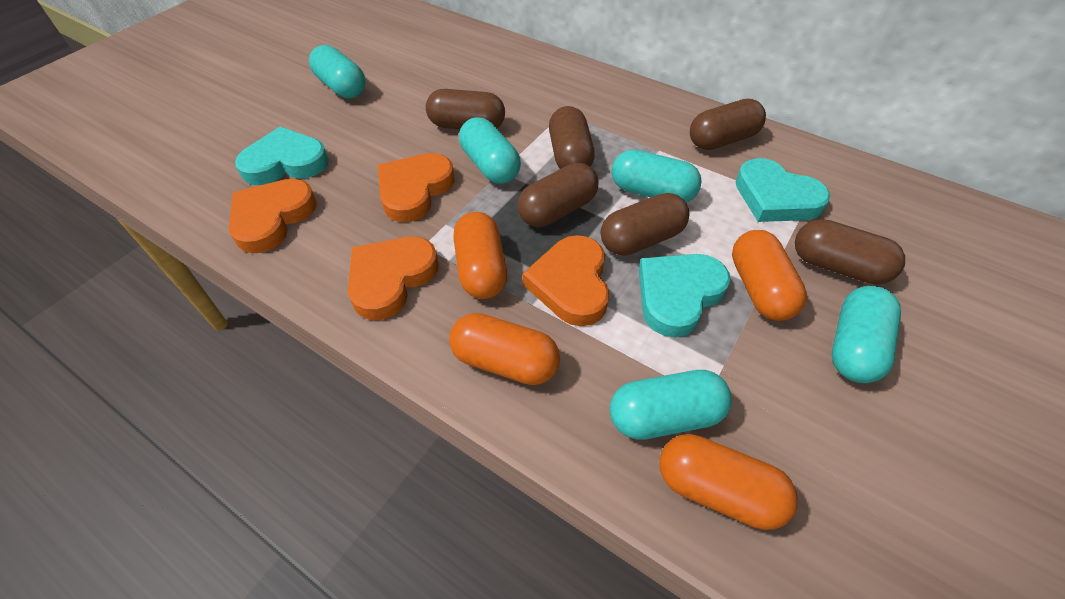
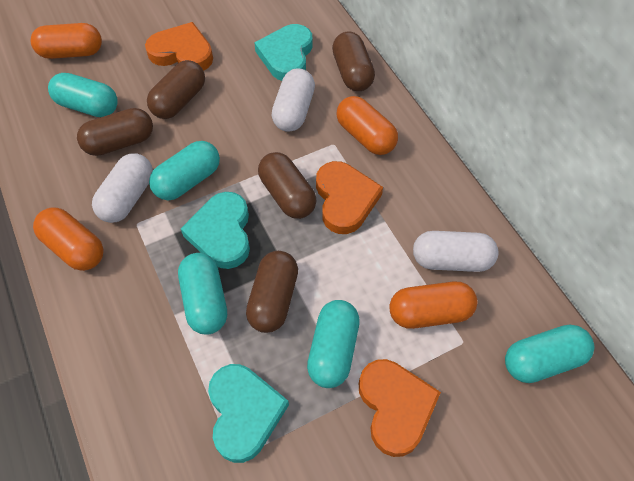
brown capsule: 6 -> 5
orange heart: 4 -> 3
white capsule: 0 -> 3

